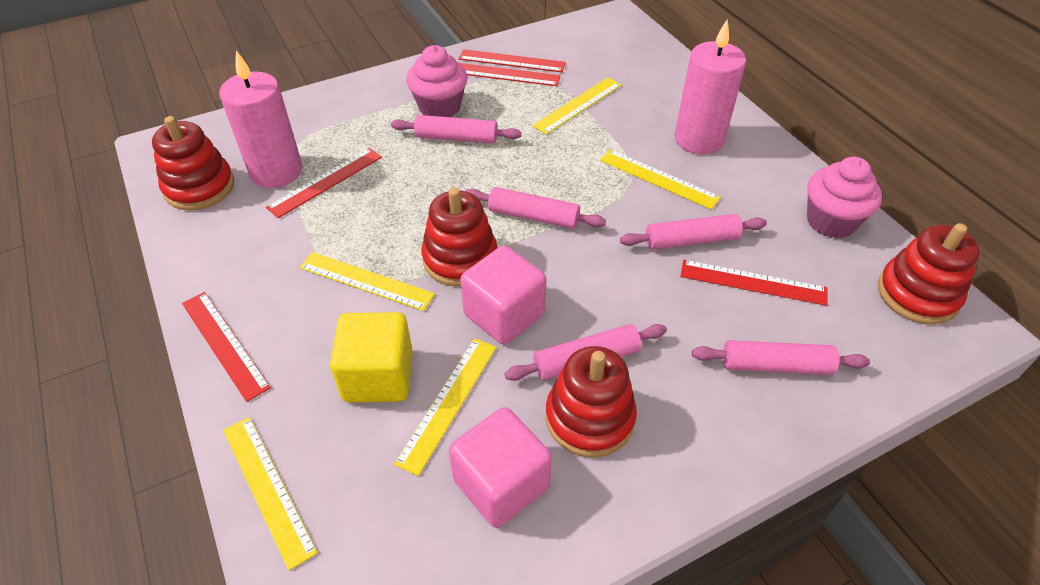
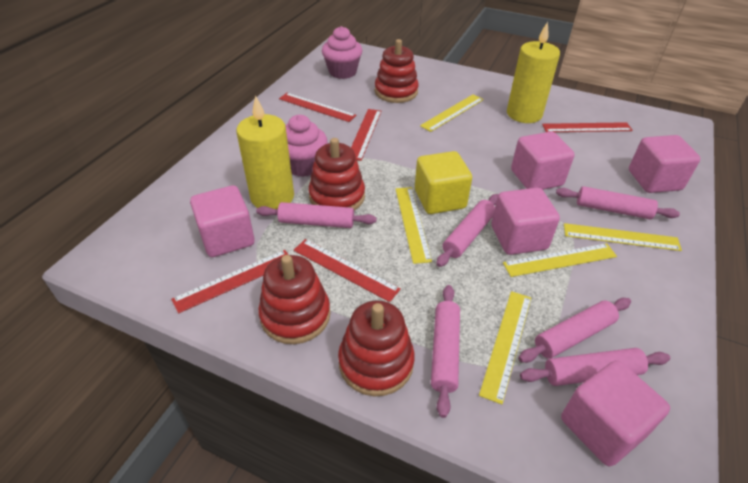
pink candle: 2 -> 0
pink cube: 2 -> 5
pink rolling pin: 5 -> 6
yellow candle: 0 -> 2

